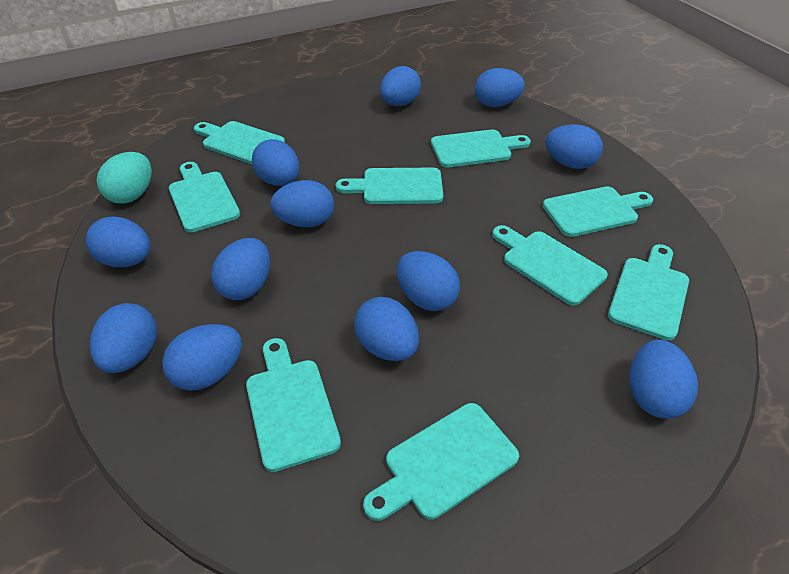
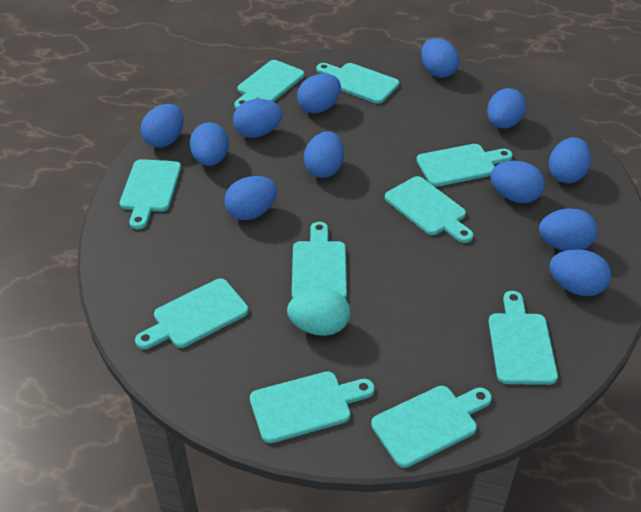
turquoise cutting board: 9 -> 10

